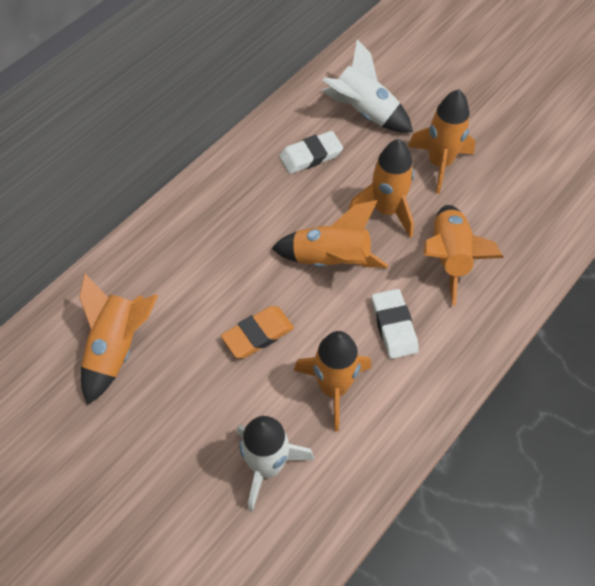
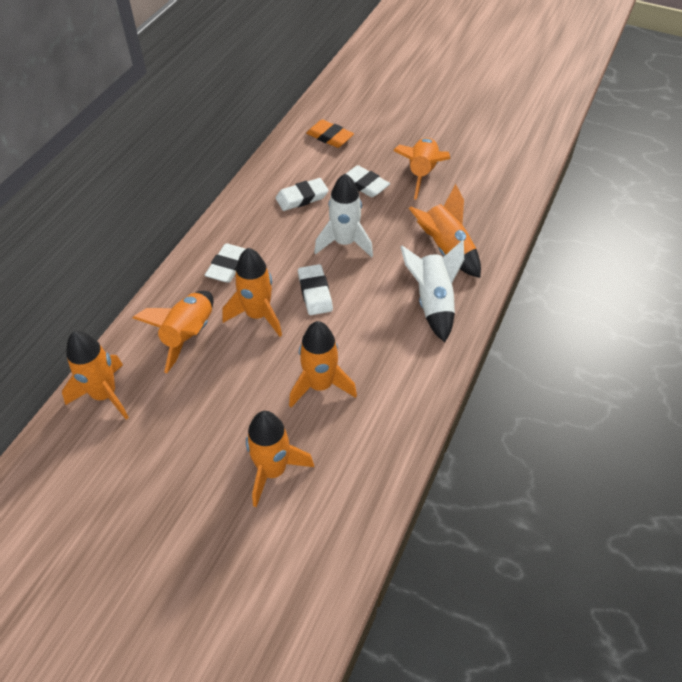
orange rocket: 6 -> 7
white eraser: 2 -> 4

